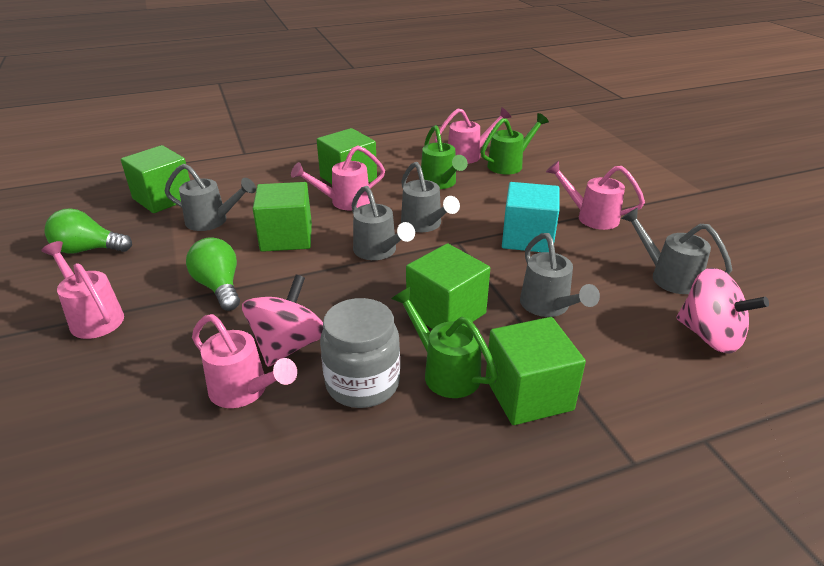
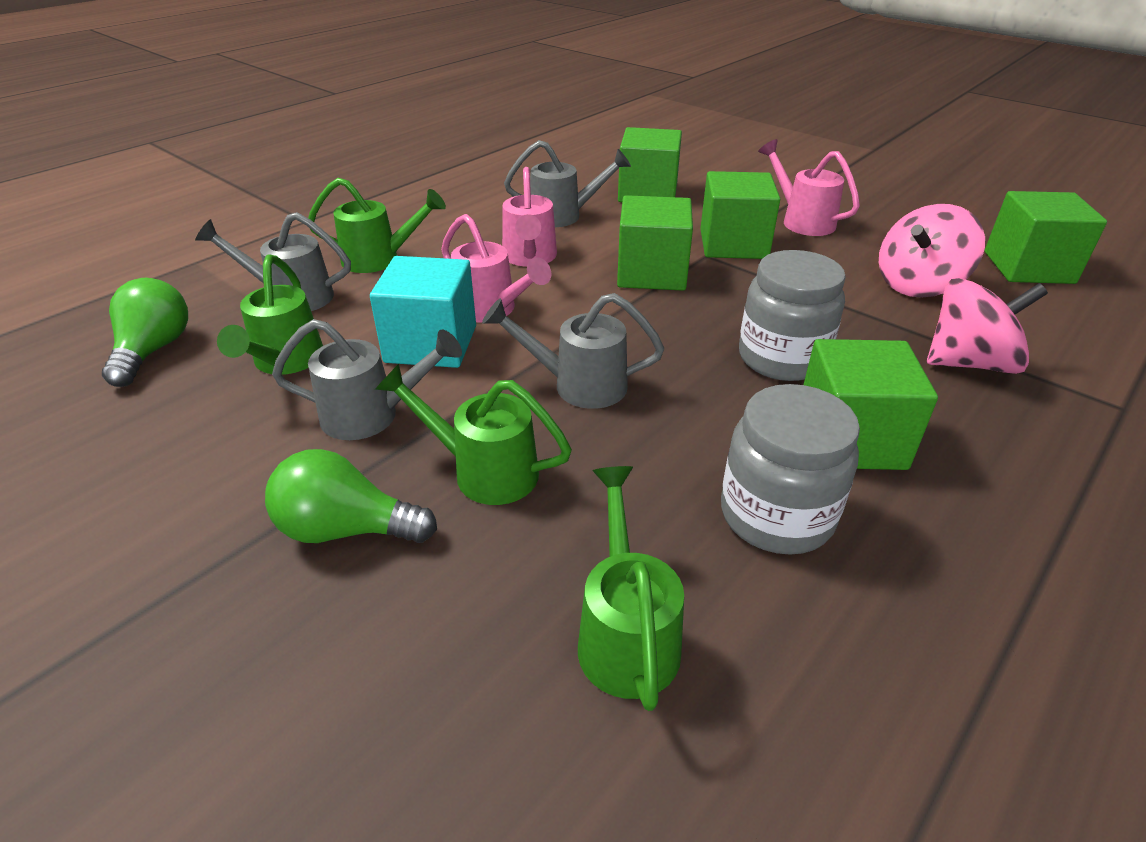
green watering can: 3 -> 4
grey jar: 1 -> 2
grey watering can: 5 -> 4
pink watering can: 5 -> 3

